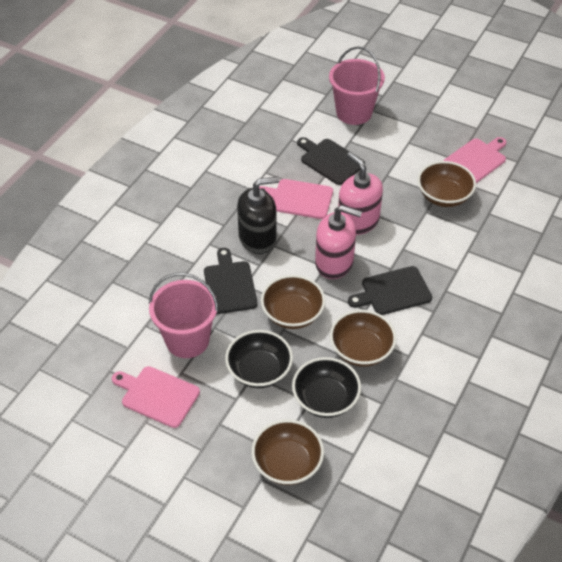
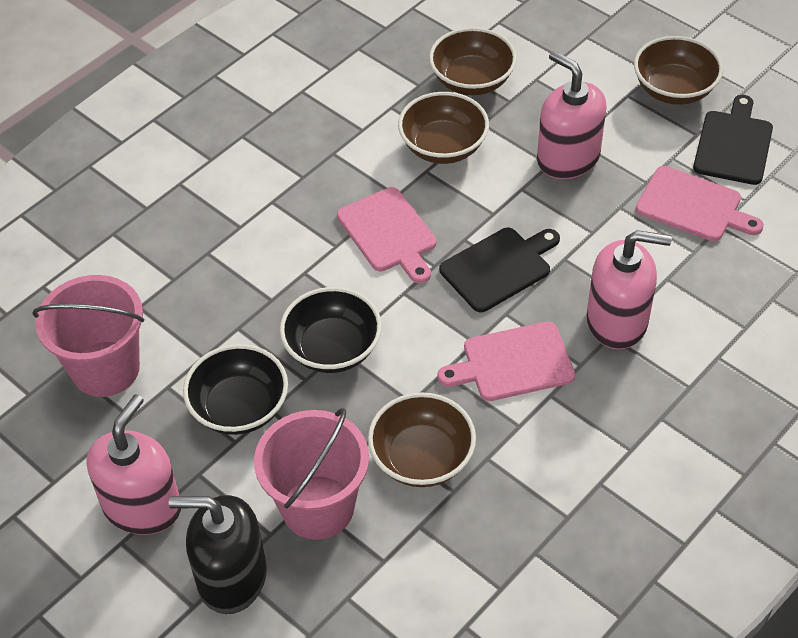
black cutting board: 3 -> 2
pink soap dispenser: 2 -> 3

